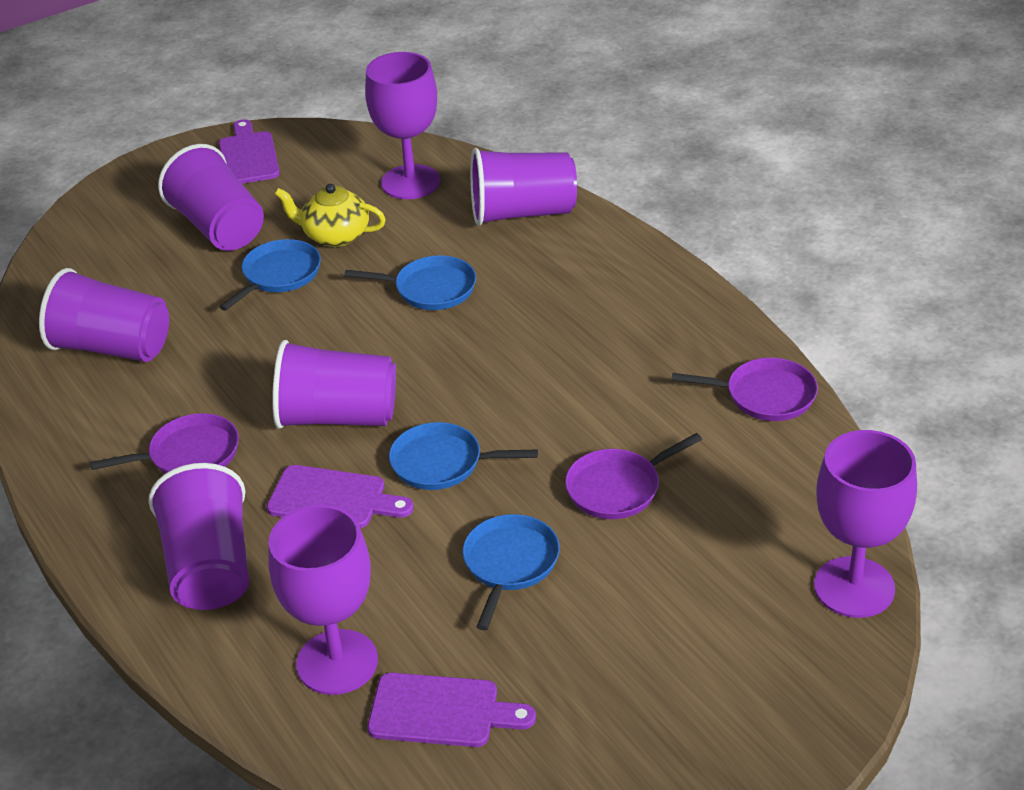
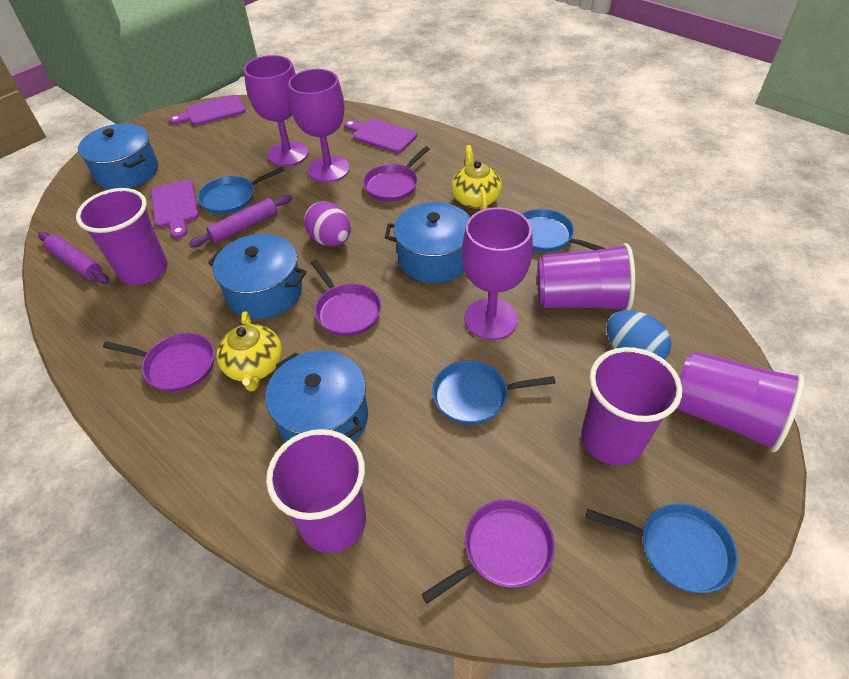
blue egg: 0 -> 1
blue pot: 0 -> 4
purple egg: 0 -> 1
purple pan: 3 -> 4
purple rolling pin: 0 -> 2
yellow teapot: 1 -> 2

